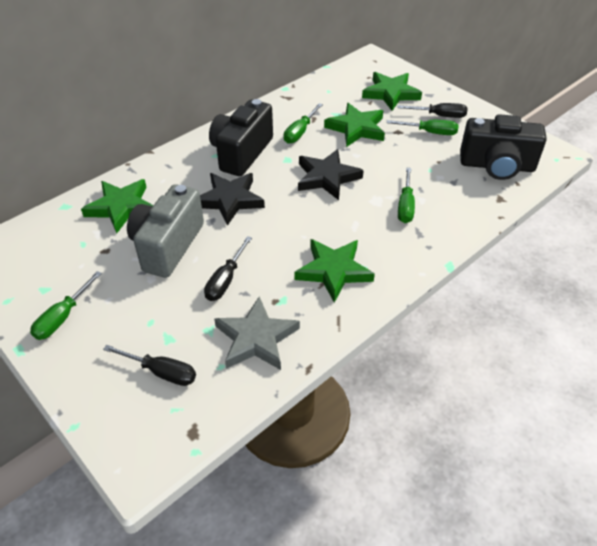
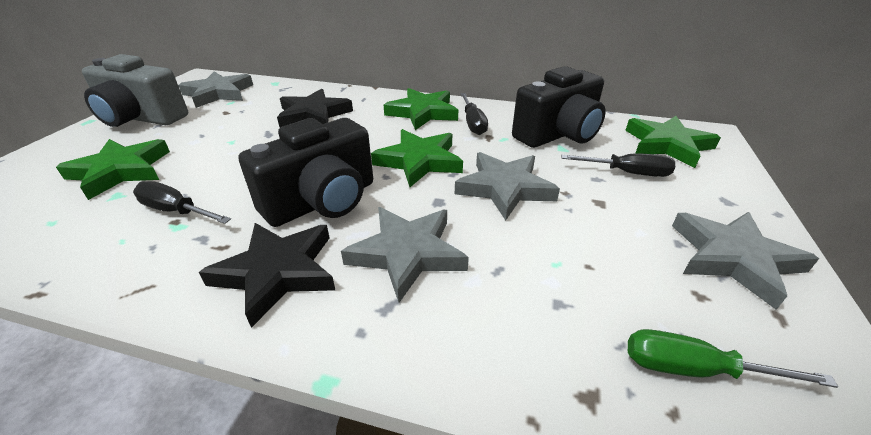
green screwdriver: 4 -> 1
grey star: 1 -> 4

